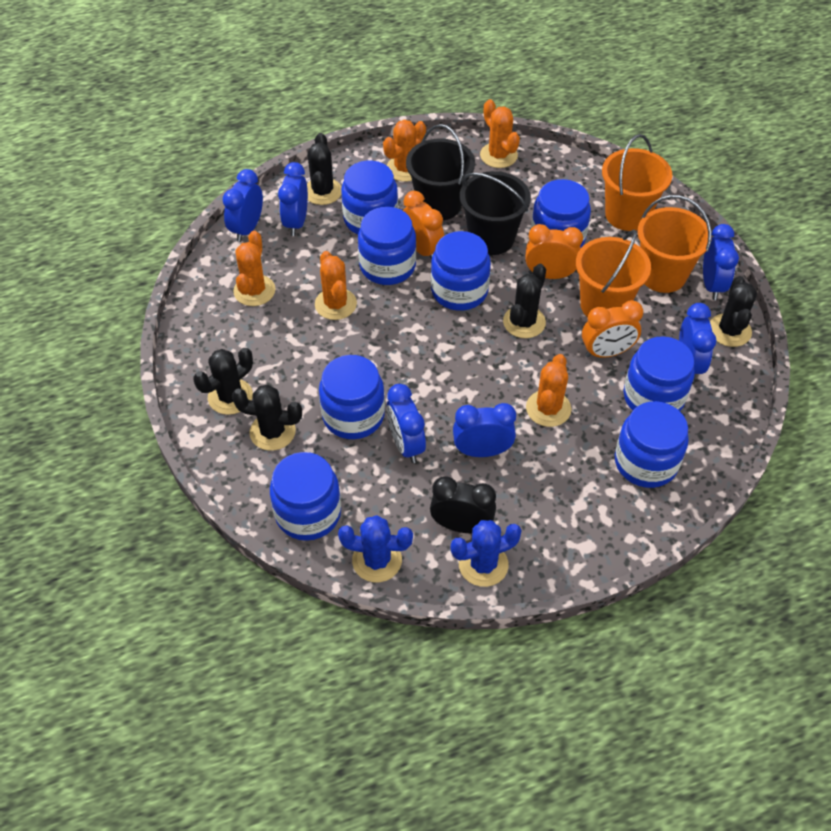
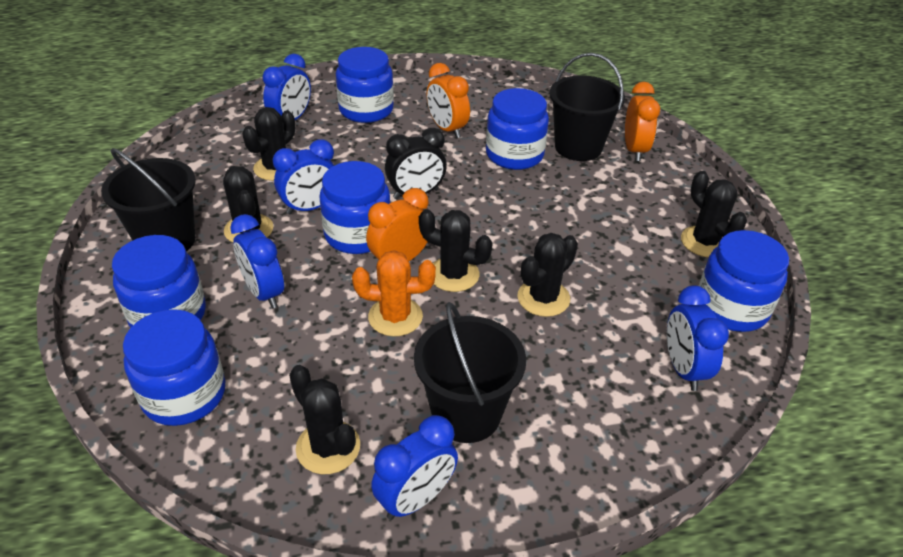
black bucket: 2 -> 3
black cactus: 5 -> 6
blue cactus: 2 -> 0
blue clock: 6 -> 5
blue jar: 8 -> 6
orange bucket: 3 -> 0
orange cactus: 5 -> 1

